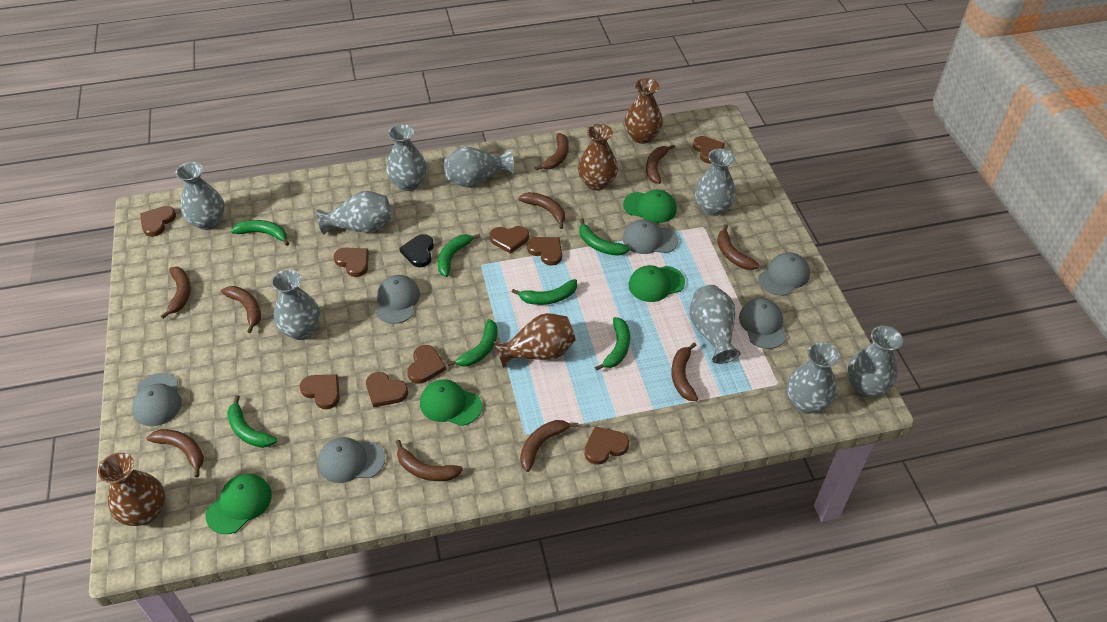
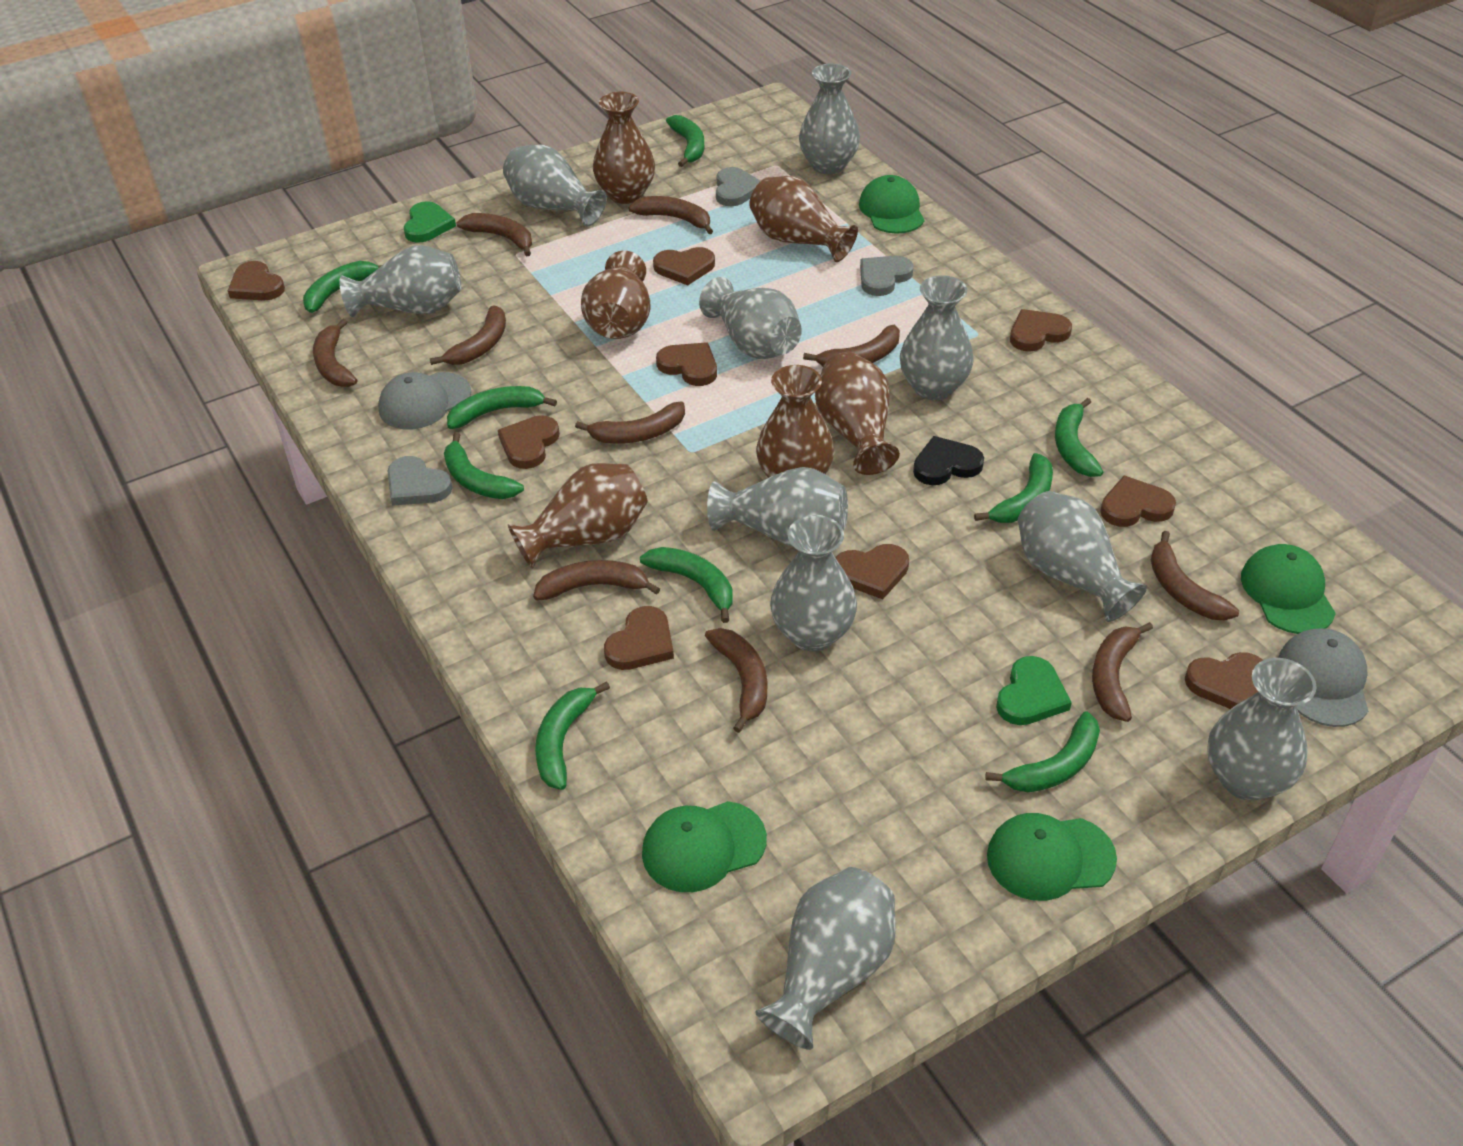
brown vase: 4 -> 6
green banana: 7 -> 9
green heart: 0 -> 2
grey cap: 6 -> 2
grey heart: 0 -> 3
grey vase: 9 -> 10

